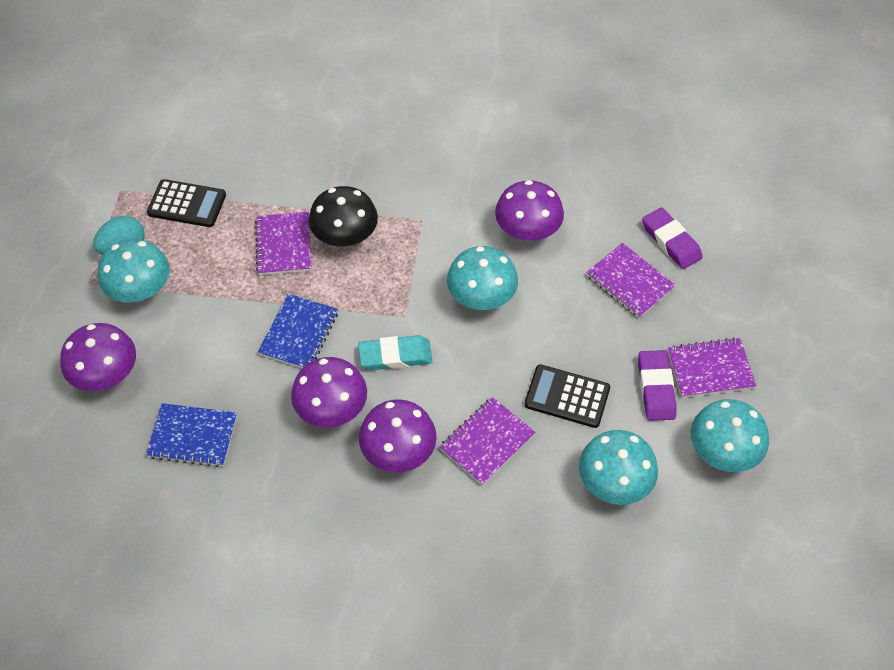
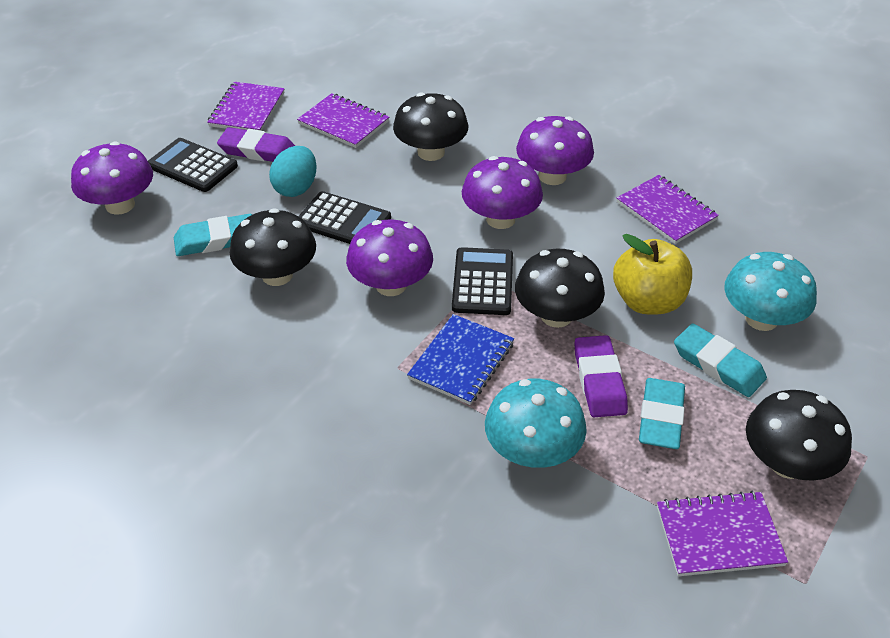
black calculator: 2 -> 3
black mushroom: 1 -> 4
blue notebook: 2 -> 1
turquoise eraser: 1 -> 3
turquoise mushroom: 4 -> 2
yellow apple: 0 -> 1

